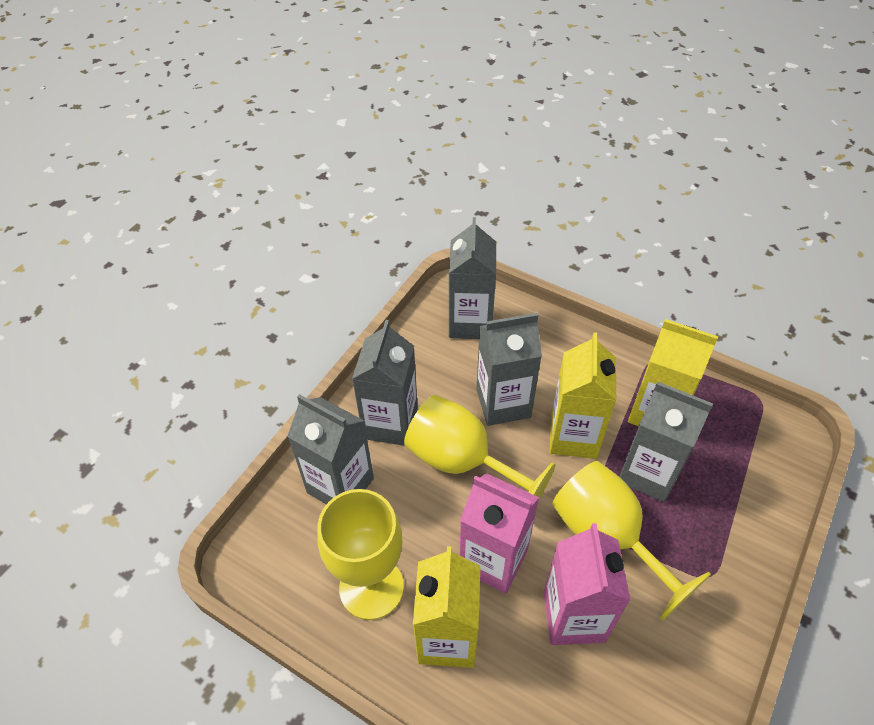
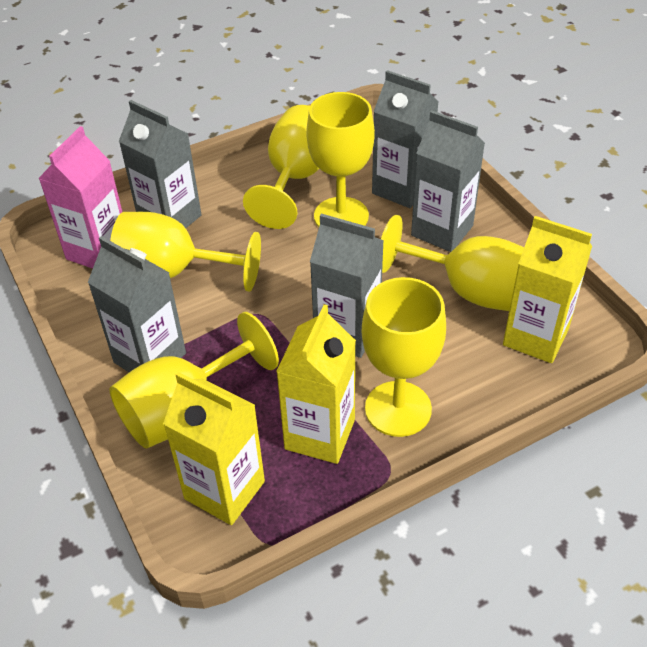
pink carton: 2 -> 1
yellow goblet: 3 -> 6

